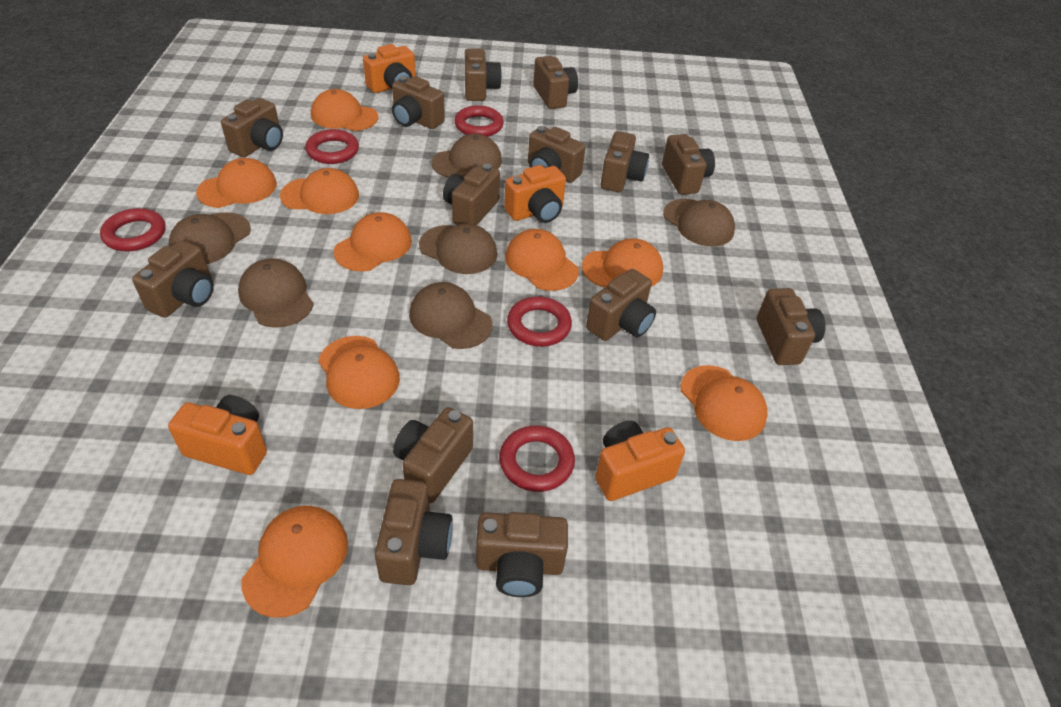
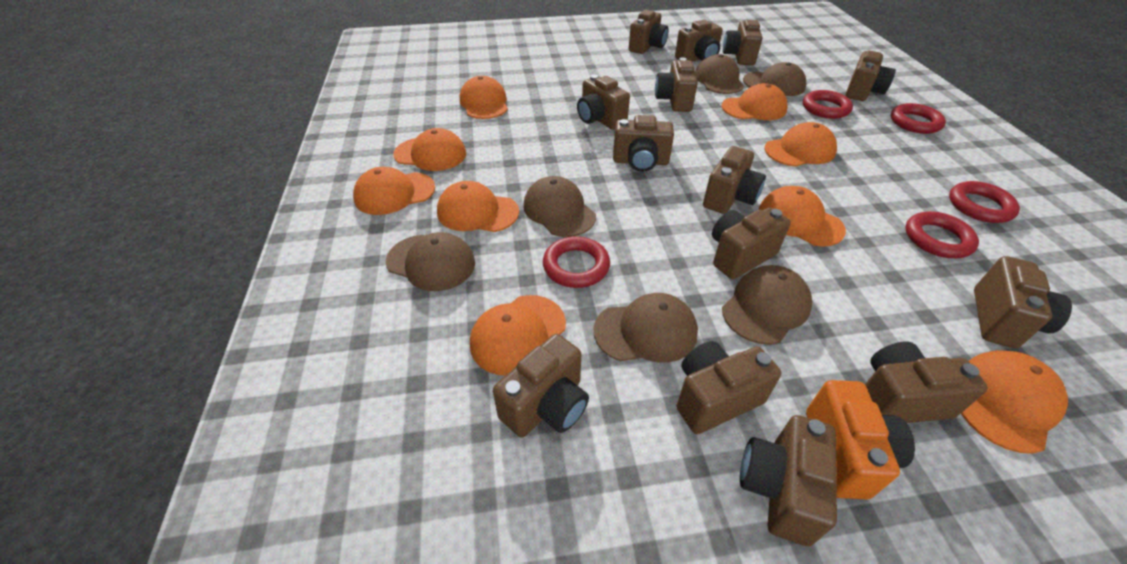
orange camera: 4 -> 1

